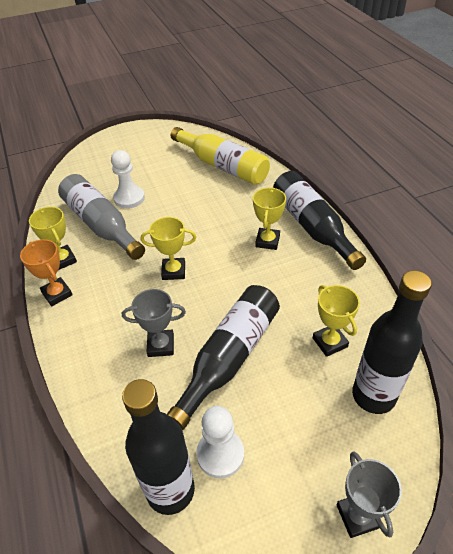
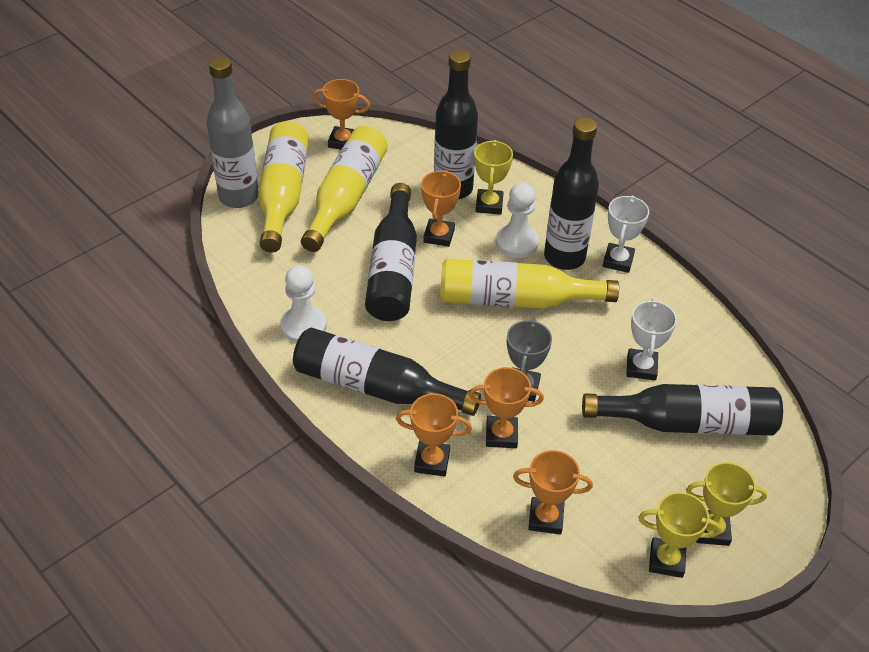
black bottle: 4 -> 5
grey trophy: 2 -> 1
orange trophy: 1 -> 5
white trophy: 0 -> 2
yellow bottle: 1 -> 3
yellow trophy: 4 -> 3

